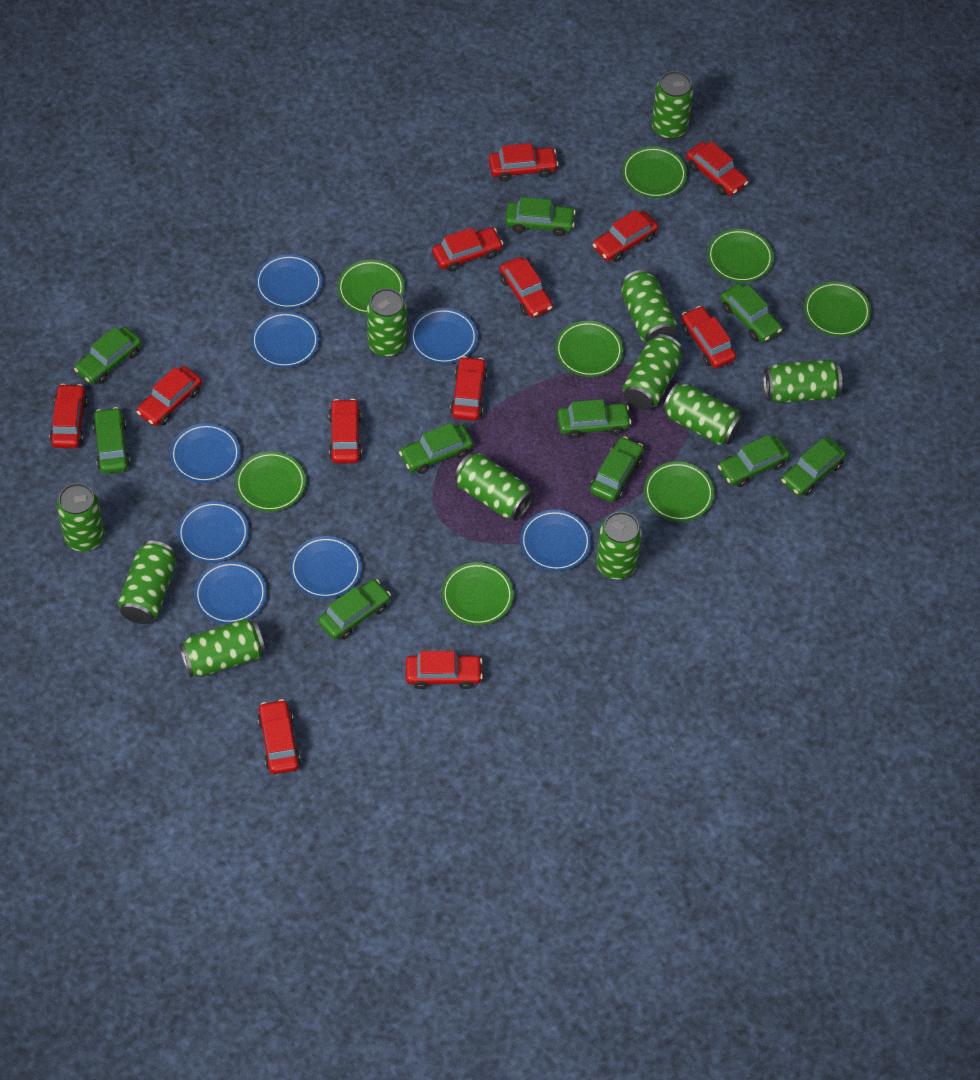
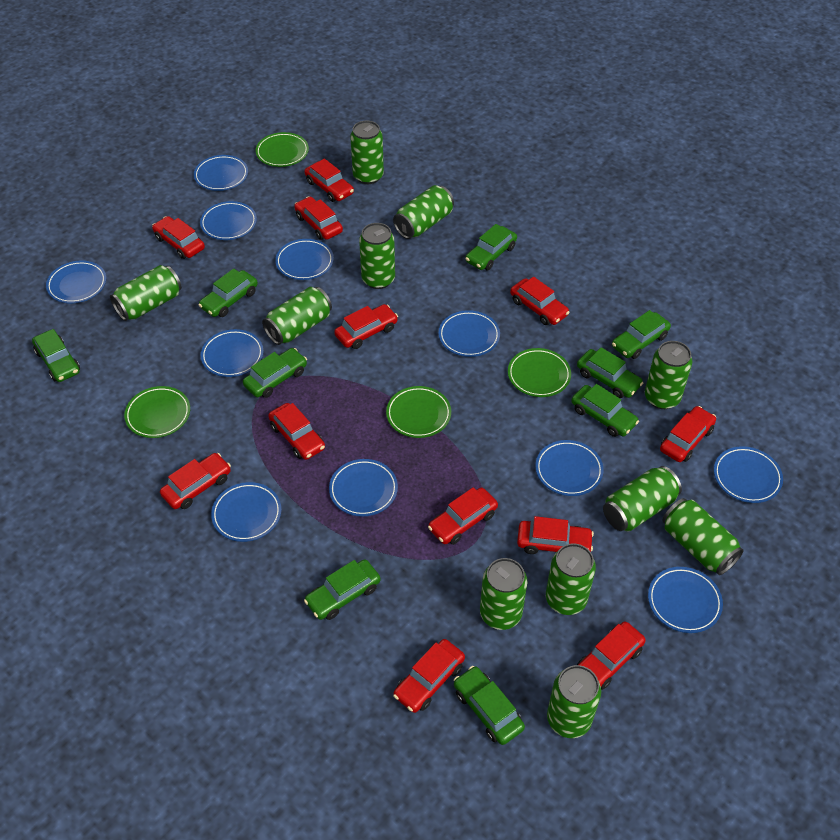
blue plate: 8 -> 11
green car: 10 -> 9
green plate: 8 -> 4

